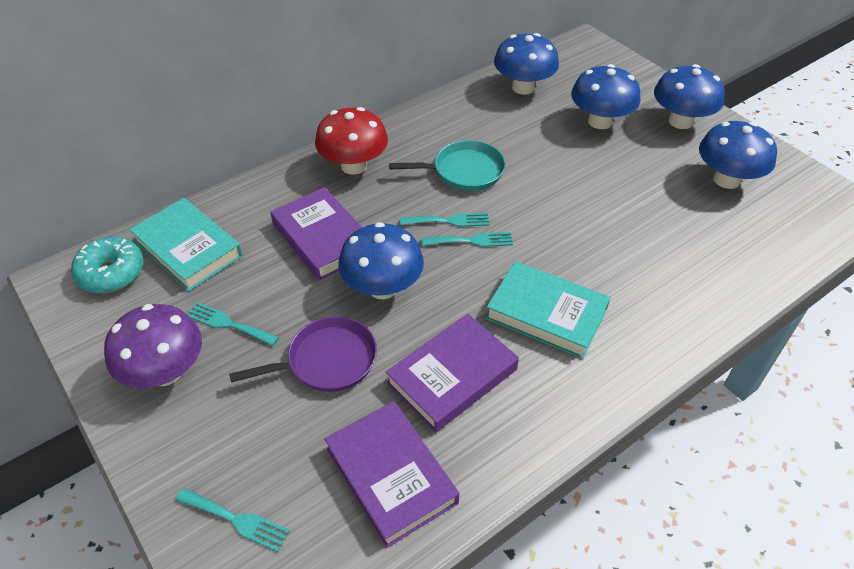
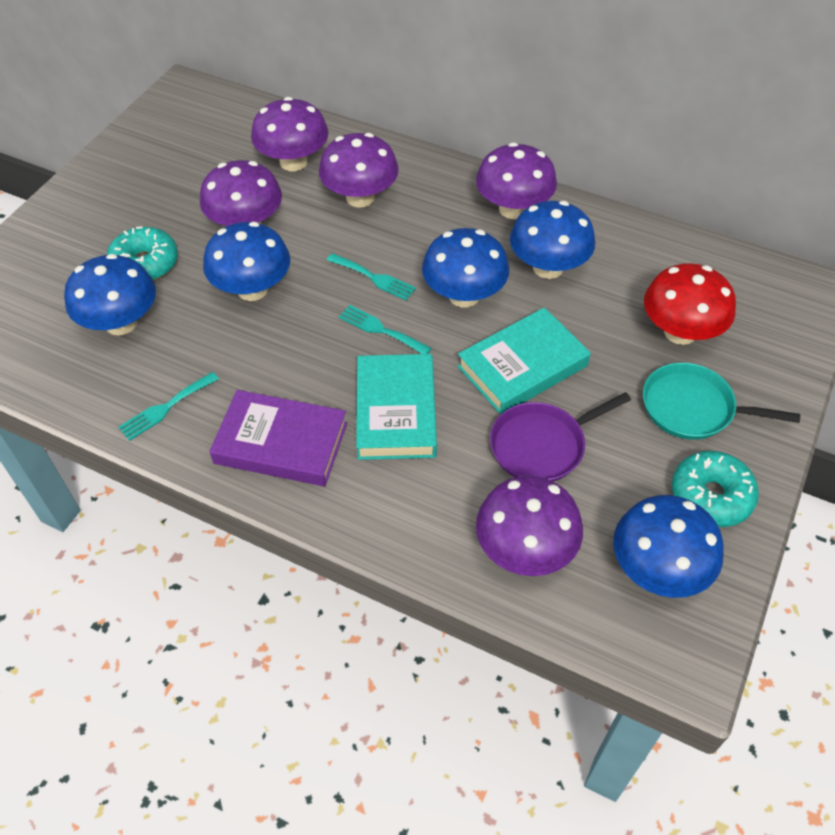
purple book: 3 -> 1
purple mushroom: 1 -> 5
turquoise donut: 1 -> 2
turquoise fork: 4 -> 3

